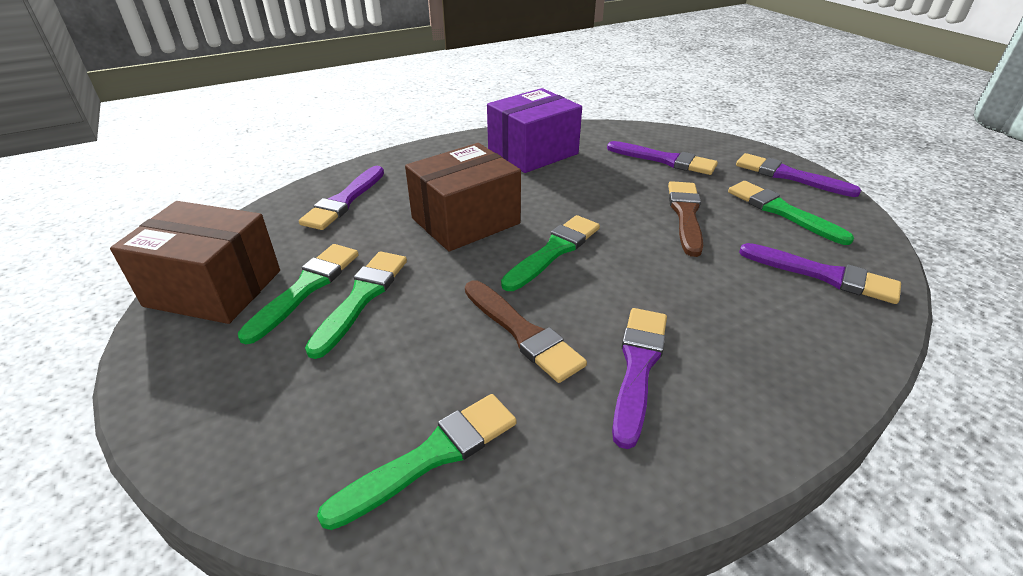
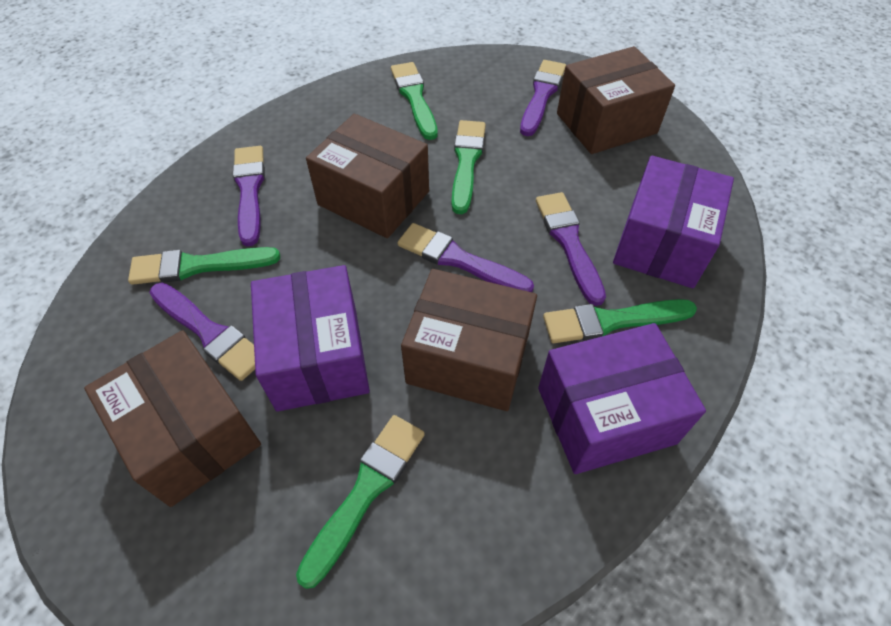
brown box: 2 -> 4
brown brush: 2 -> 0
purple box: 1 -> 3

